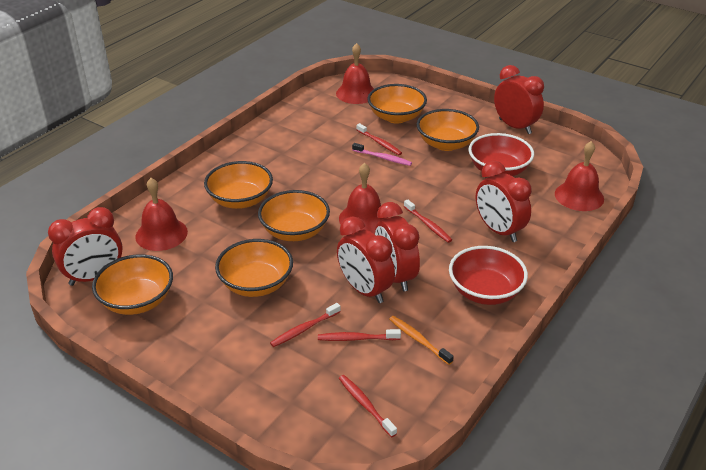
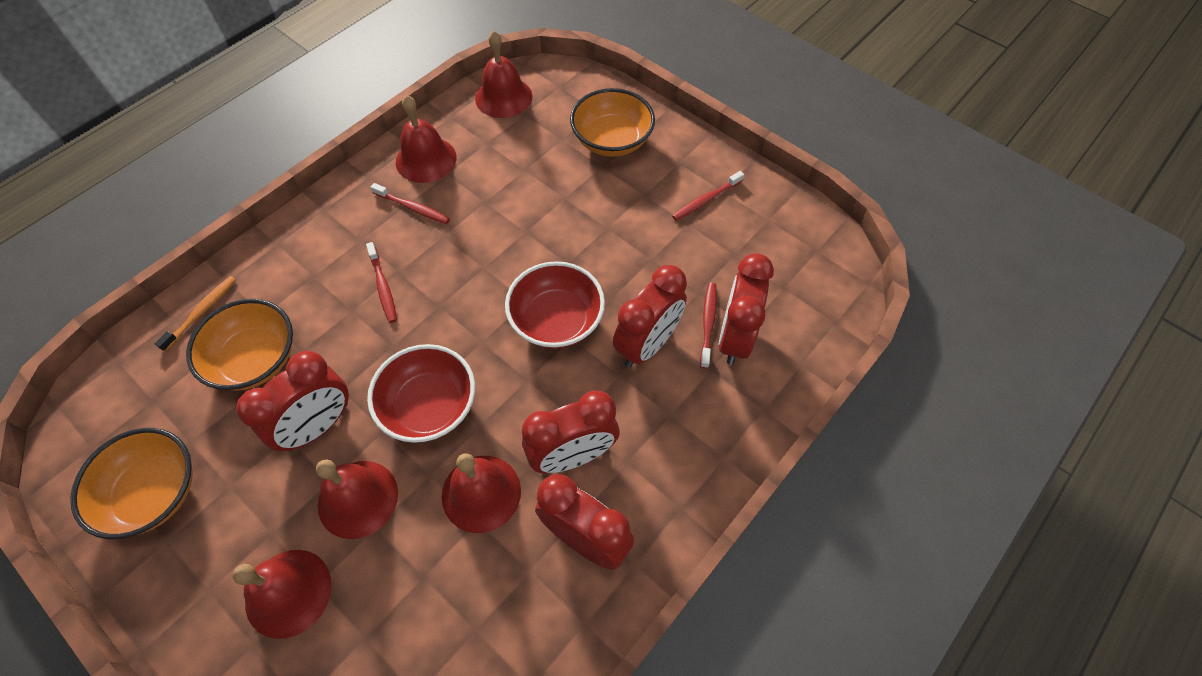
orange bowl: 6 -> 3
pink toothbrush: 1 -> 0
red bell: 4 -> 5
red toothbrush: 5 -> 4

